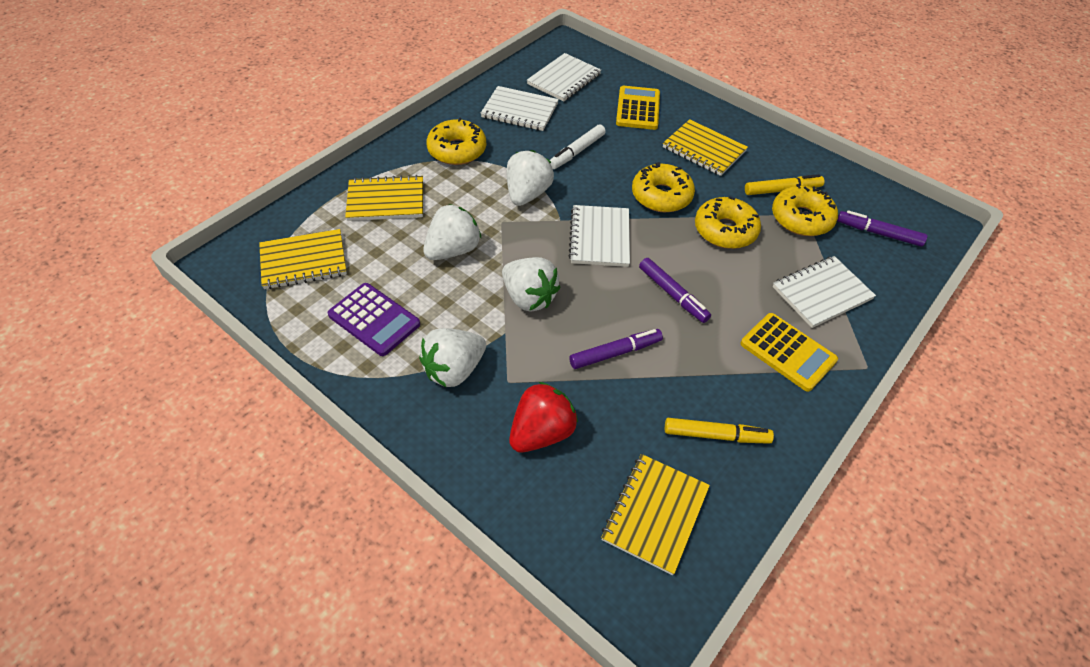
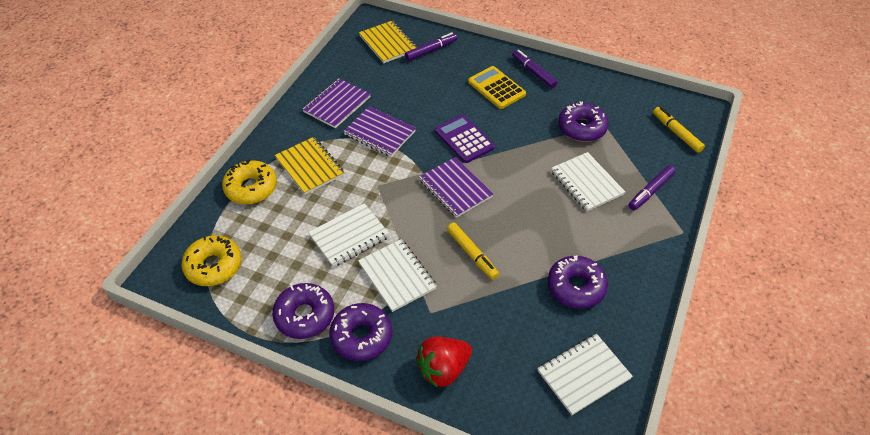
purple donut: 0 -> 4
purple notebook: 0 -> 3
white marker: 1 -> 0
white strawberry: 4 -> 0
yellow calculator: 2 -> 1
yellow donut: 4 -> 2
yellow notebook: 4 -> 2

